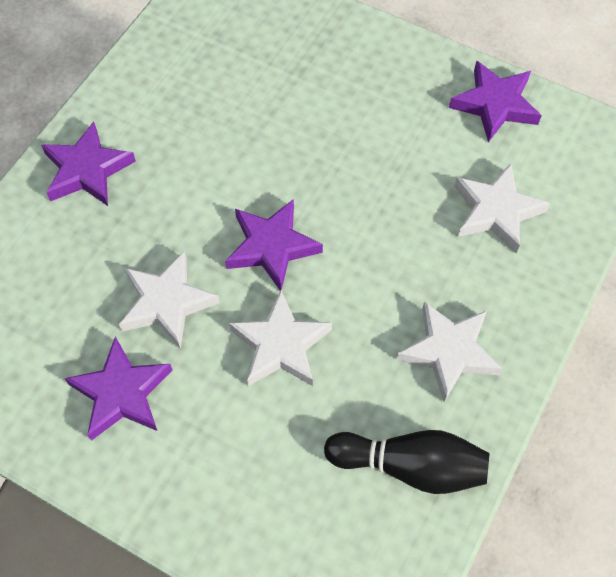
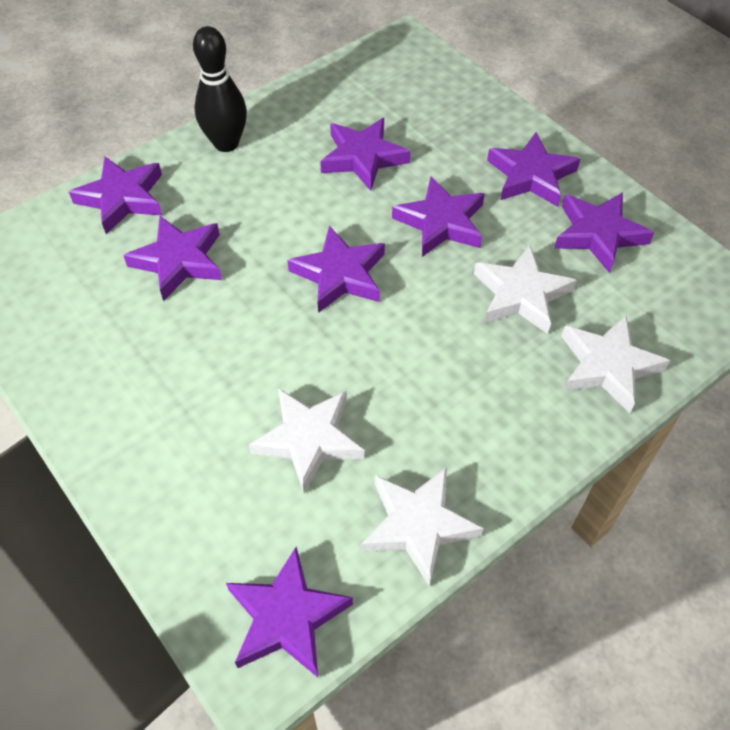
purple star: 4 -> 8

